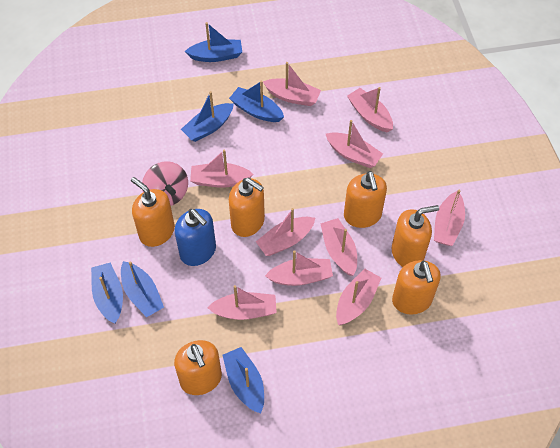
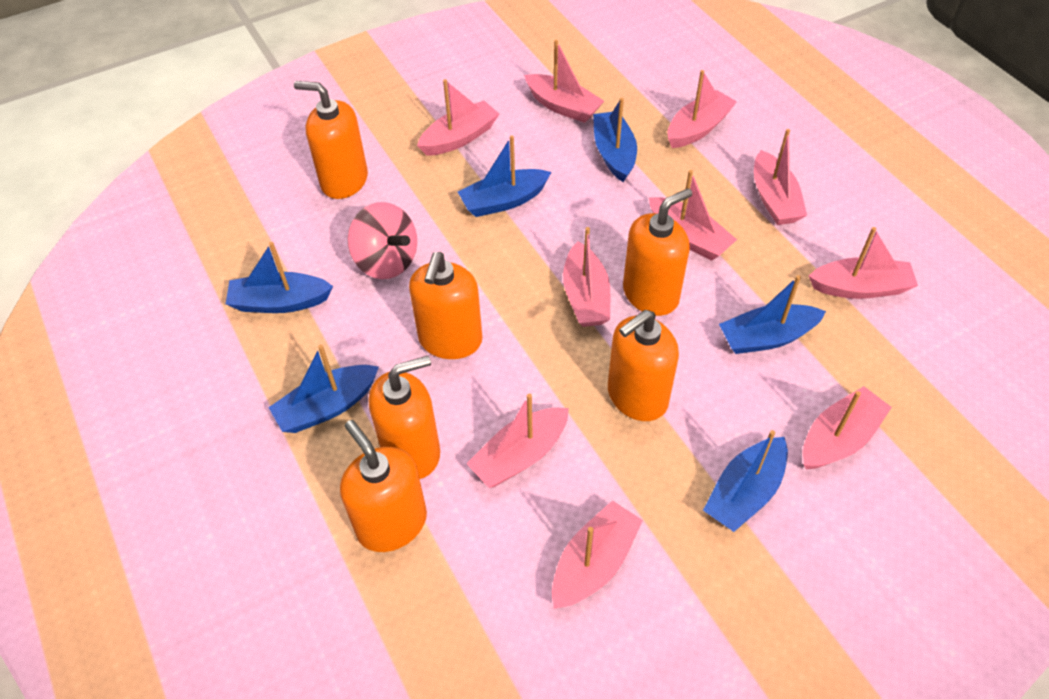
blue soap dispenser: 1 -> 0

